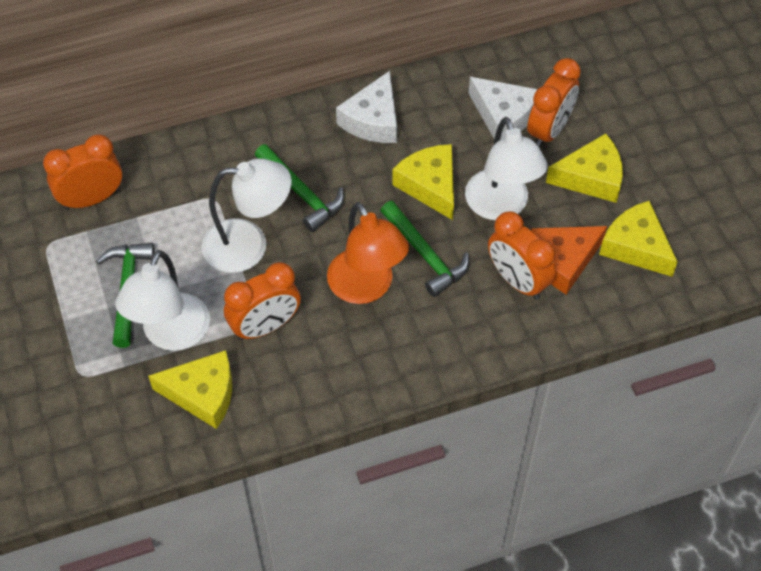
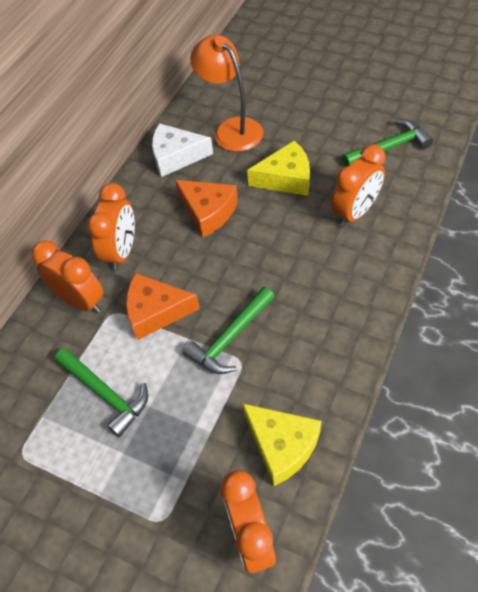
orange cheese: 1 -> 2
white cheese: 2 -> 1
white lamp: 3 -> 0
yellow cheese: 4 -> 2

